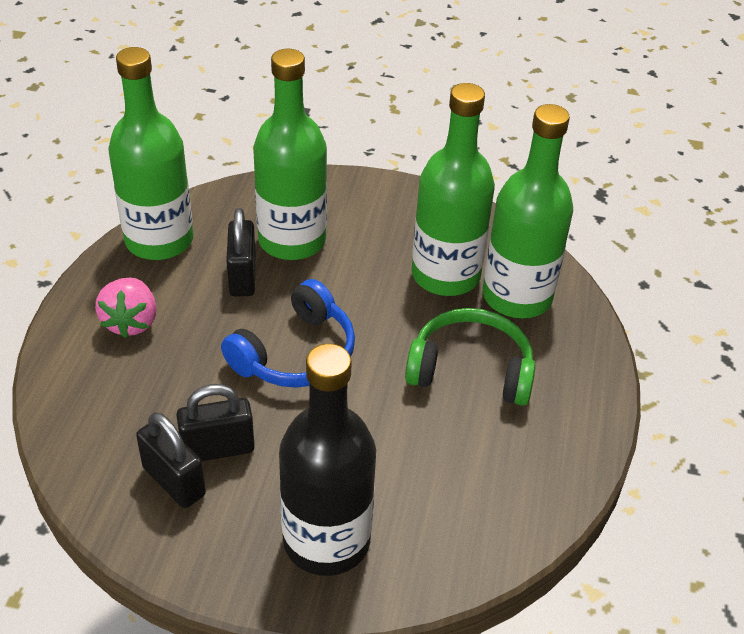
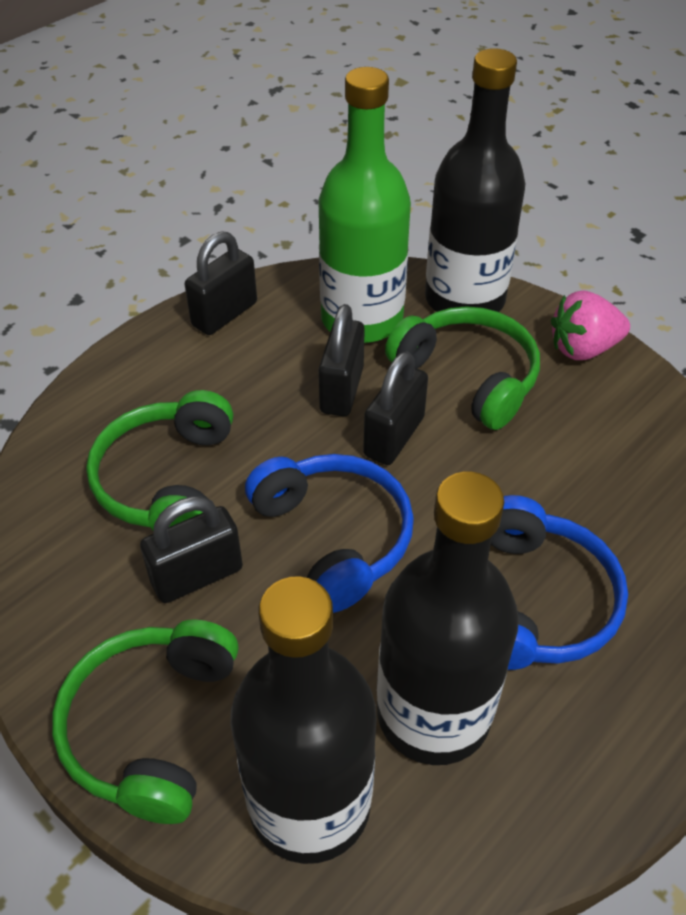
black bottle: 1 -> 3
black padlock: 3 -> 4
blue headphones: 1 -> 2
green bottle: 4 -> 1
green headphones: 1 -> 3

